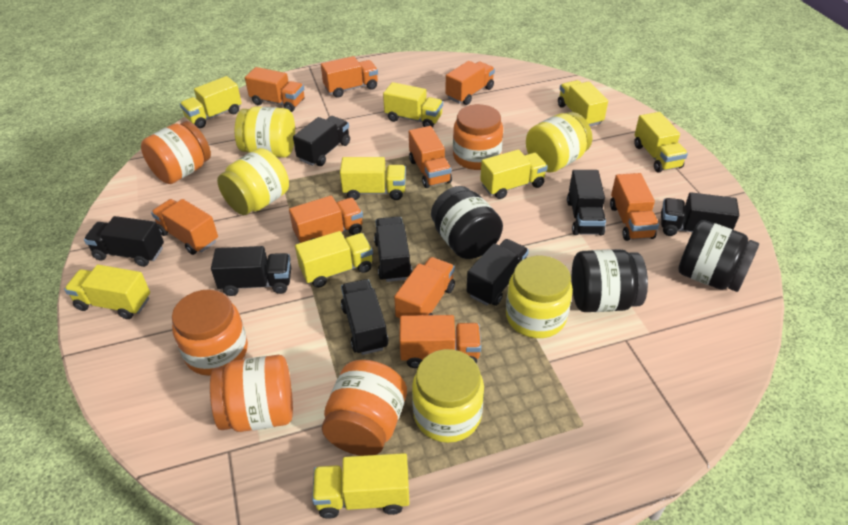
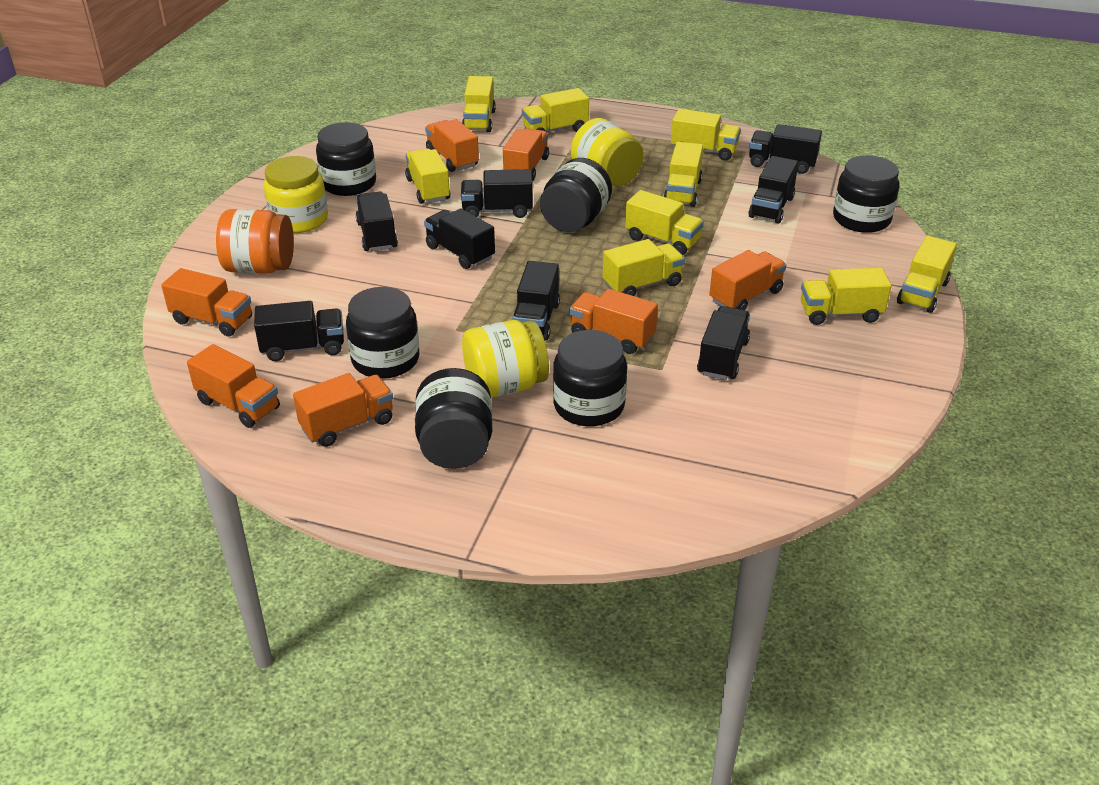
black jar: 3 -> 6
orange jar: 5 -> 1
orange truck: 9 -> 7
yellow jar: 5 -> 3

